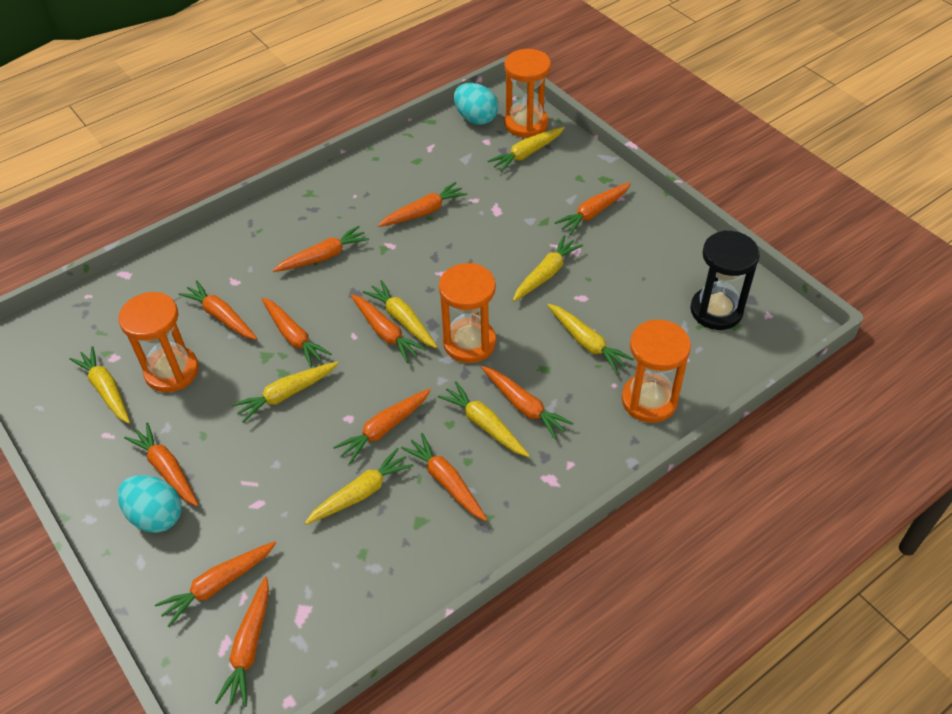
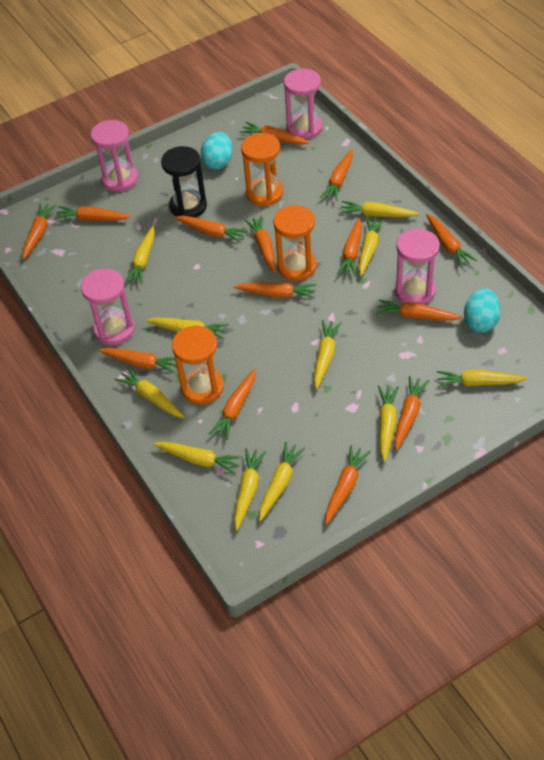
orange carrot: 12 -> 14
orange hourglass: 4 -> 3
pink hourglass: 0 -> 4
yellow carrot: 8 -> 11

